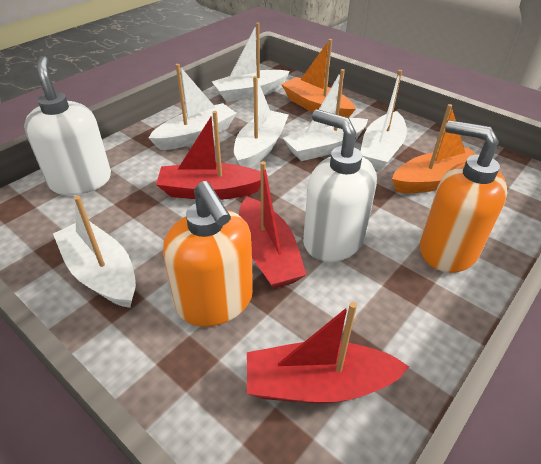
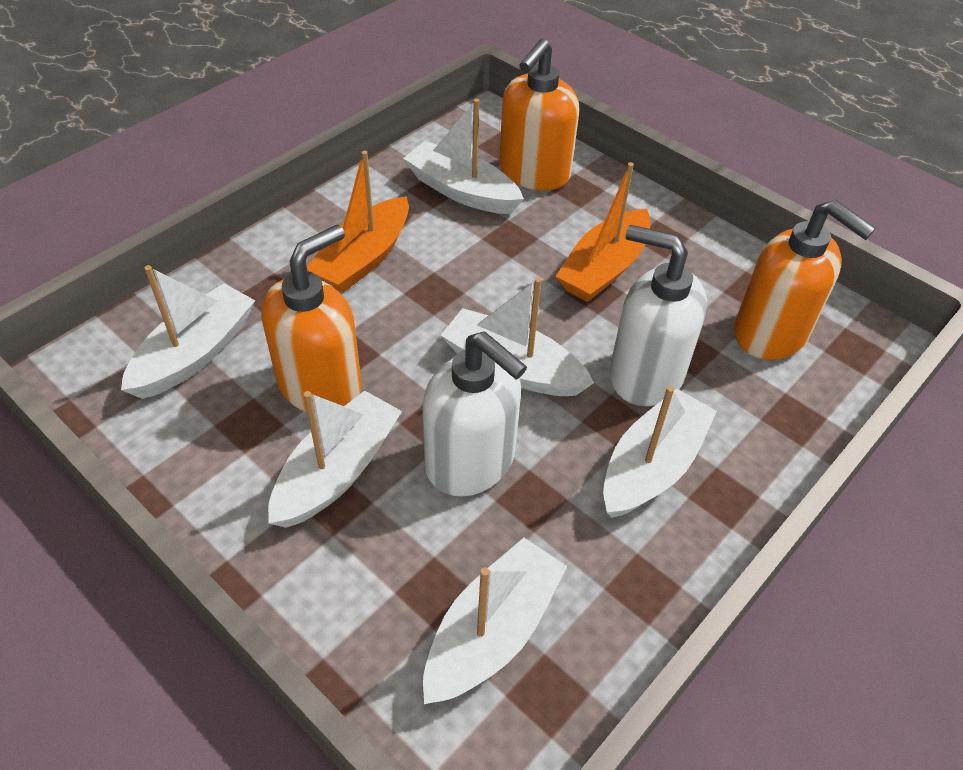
orange soap dispenser: 2 -> 3
red boat: 3 -> 0

